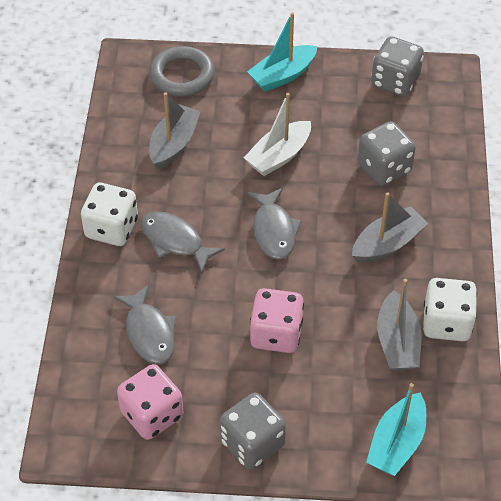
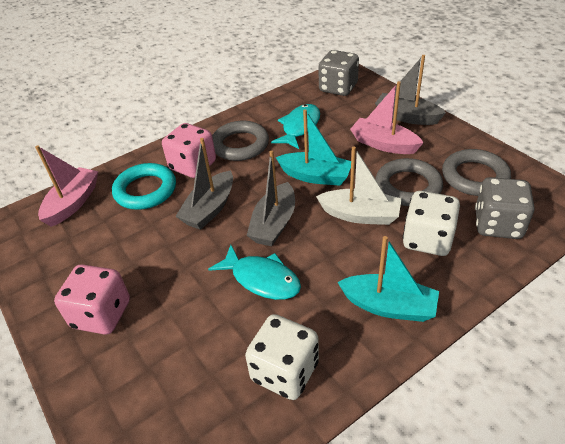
grey dice: 3 -> 2
grey fish: 3 -> 0
grey ring: 1 -> 3
pink boat: 0 -> 2
turquoise fish: 0 -> 2
turquoise ring: 0 -> 1

